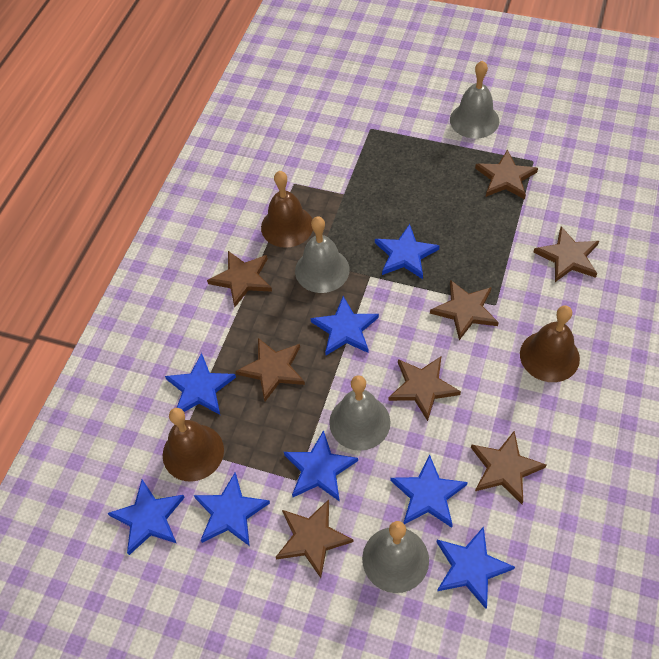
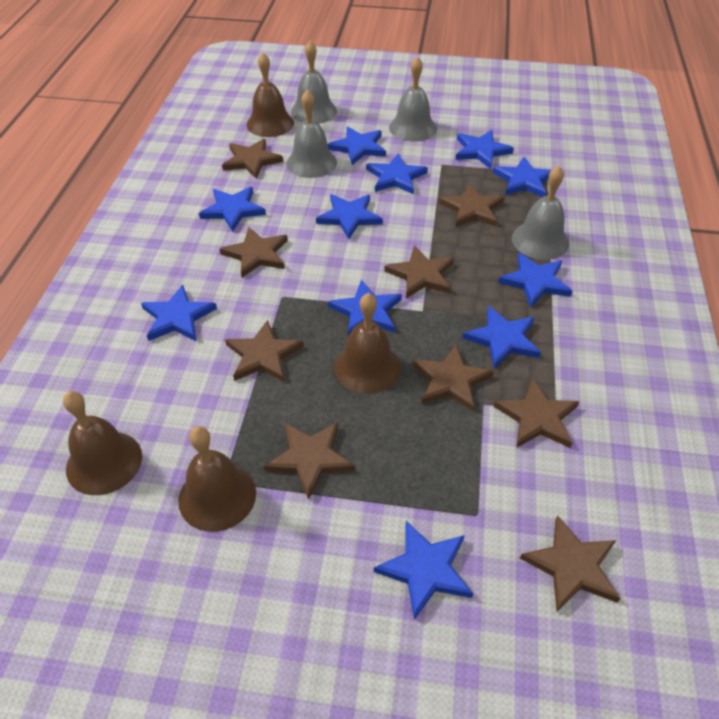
blue star: 8 -> 11
brown bell: 3 -> 4
brown star: 8 -> 9

